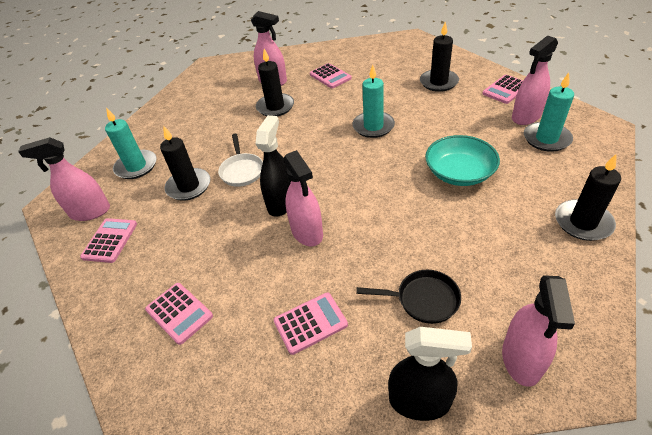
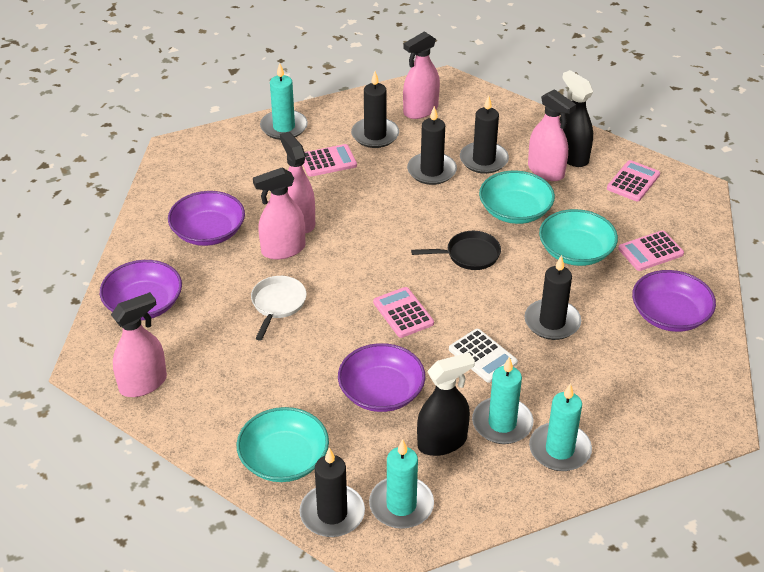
black candle: 4 -> 5
pink calculator: 5 -> 4
purple bowl: 0 -> 4
turquoise bowl: 1 -> 3
turquoise candle: 3 -> 4
white calculator: 0 -> 1

